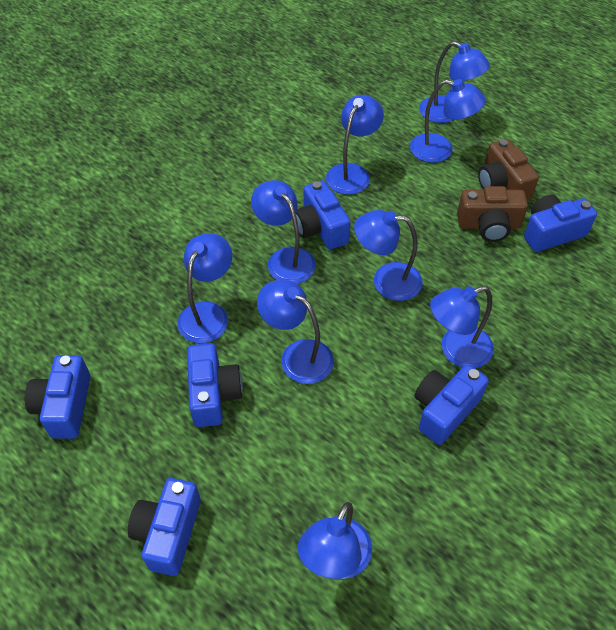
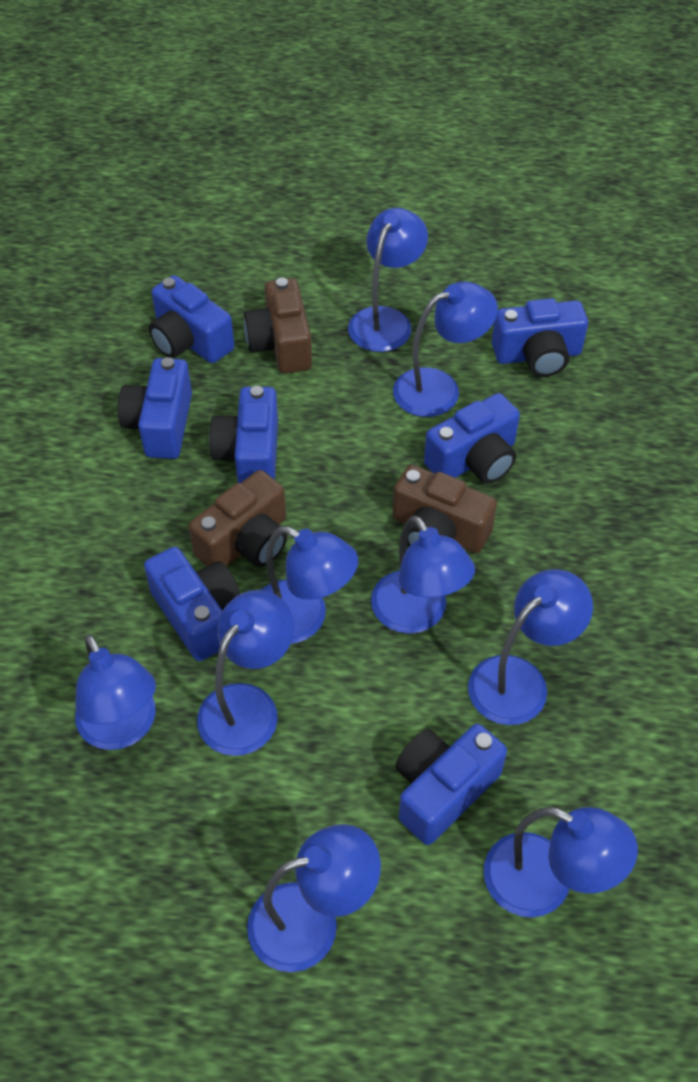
blue camera: 6 -> 7
brown camera: 2 -> 3

